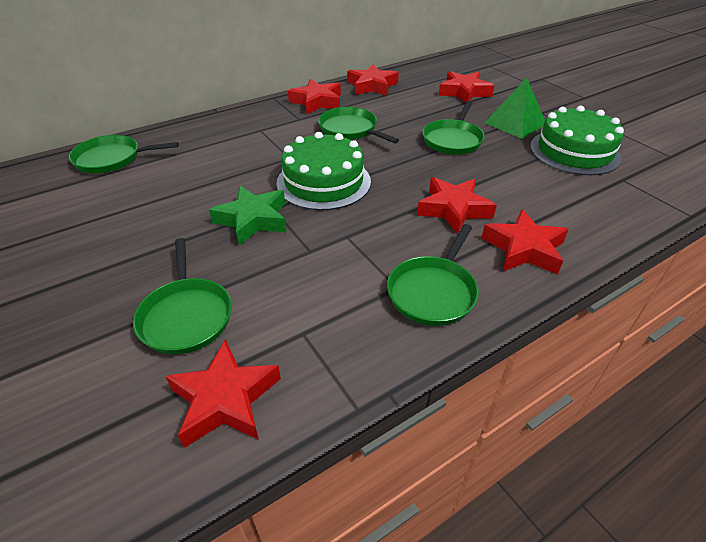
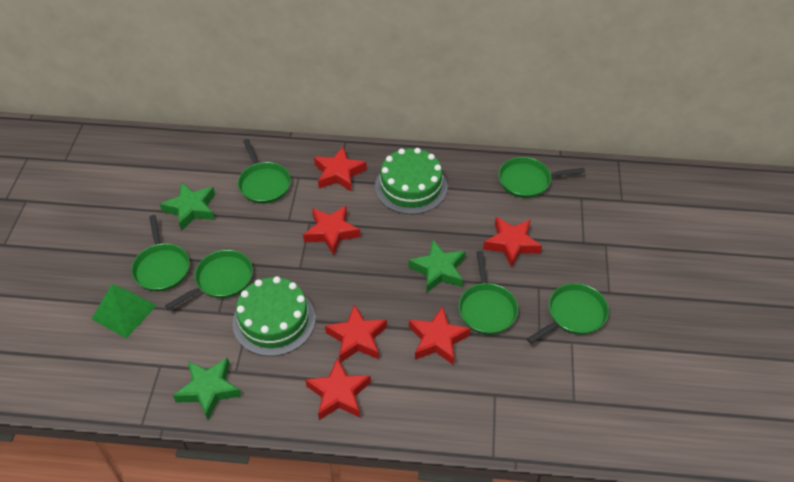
green pan: 5 -> 6
green star: 1 -> 3

